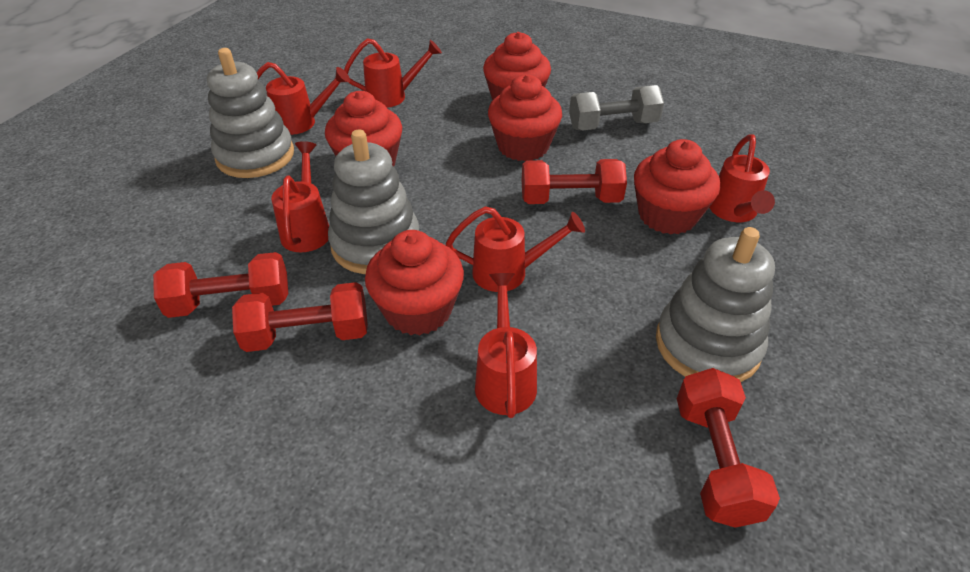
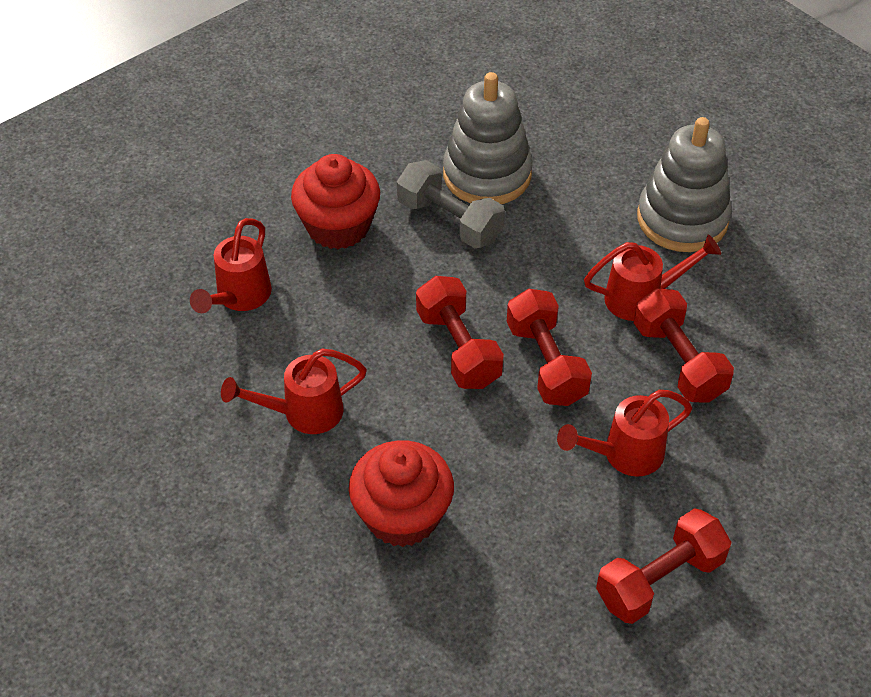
grey stacking toy: 3 -> 2
red cupcake: 5 -> 2
red watering can: 6 -> 4

